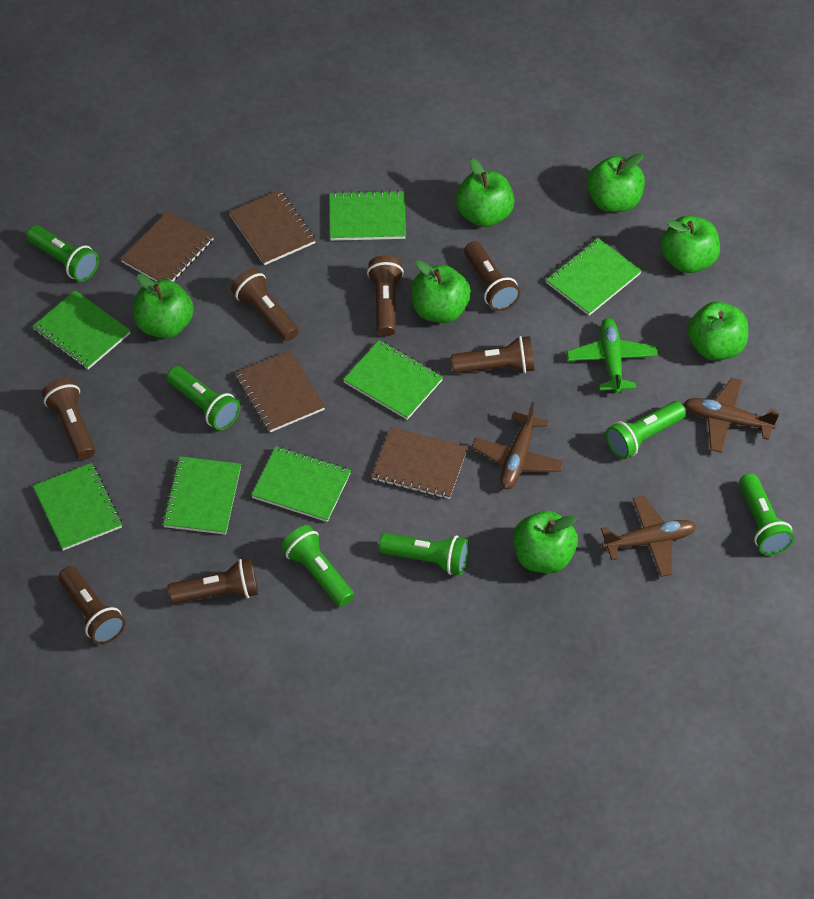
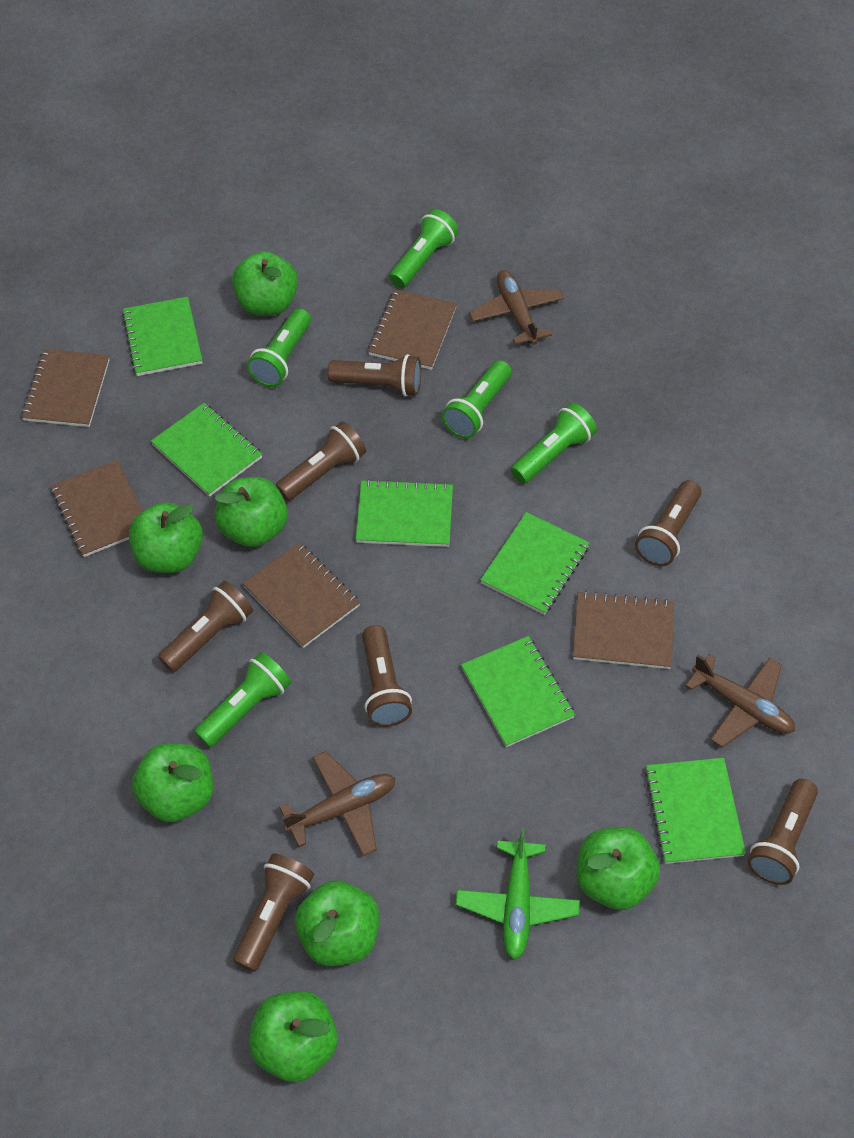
brown notebook: 4 -> 5
green flashlight: 6 -> 5
green notebook: 7 -> 6

